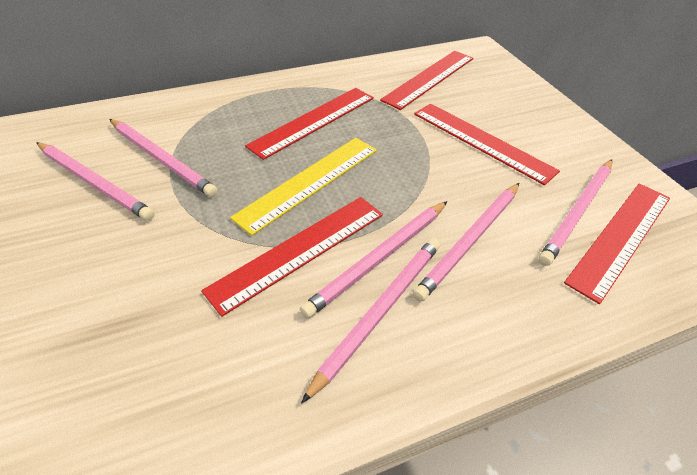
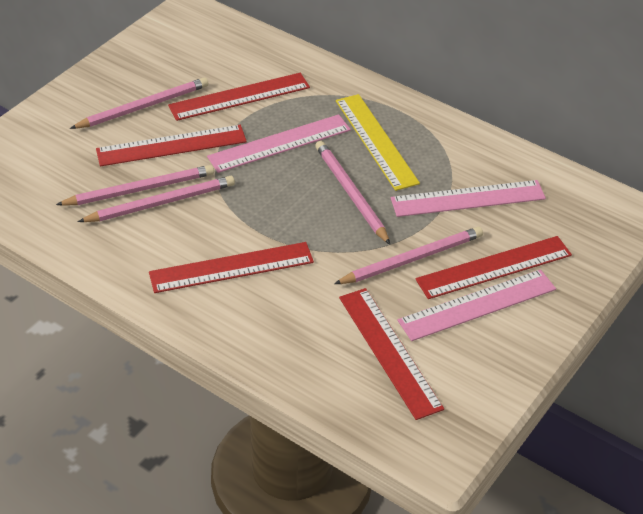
pink pencil: 6 -> 5
pink ruler: 0 -> 3

